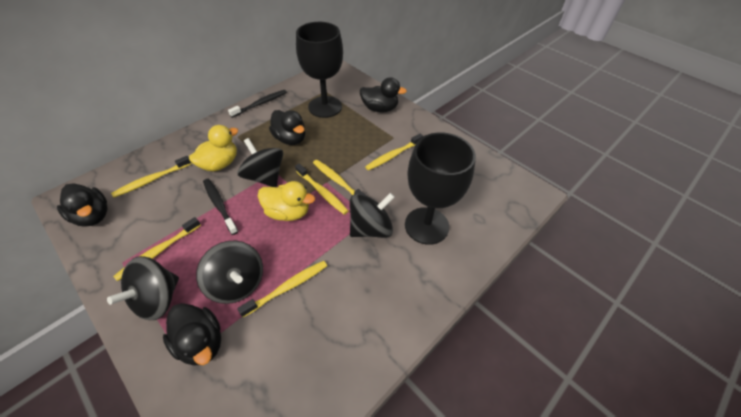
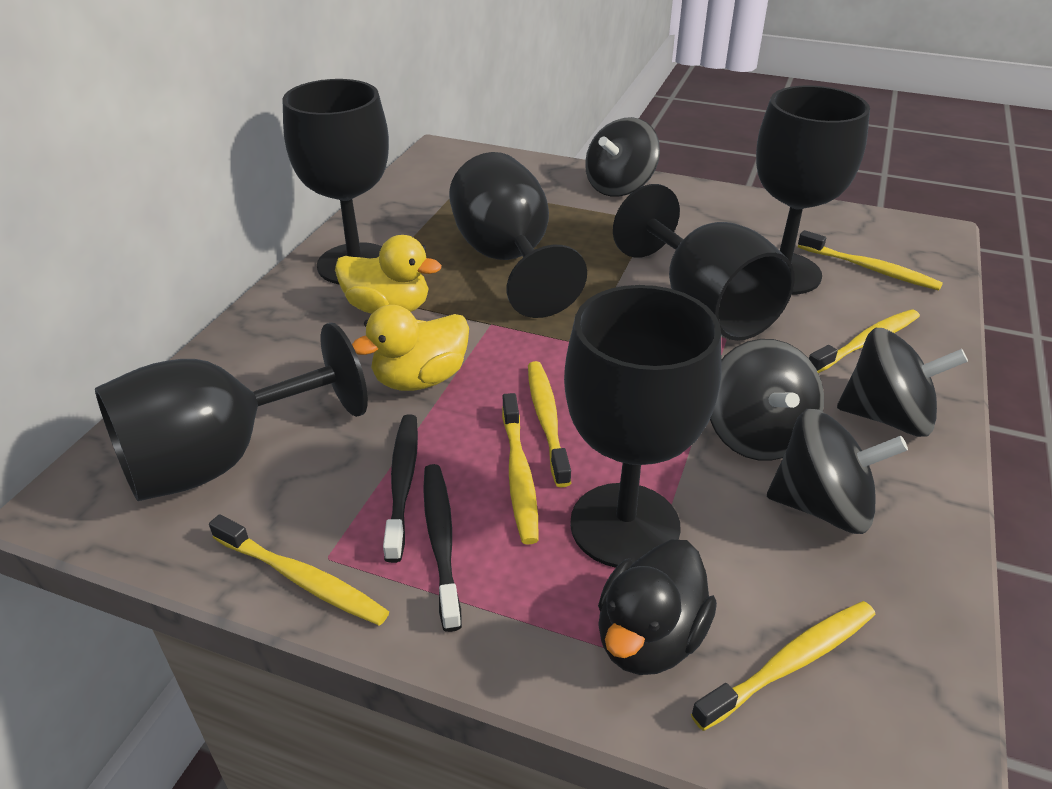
black duck: 4 -> 1
black goblet: 2 -> 6

